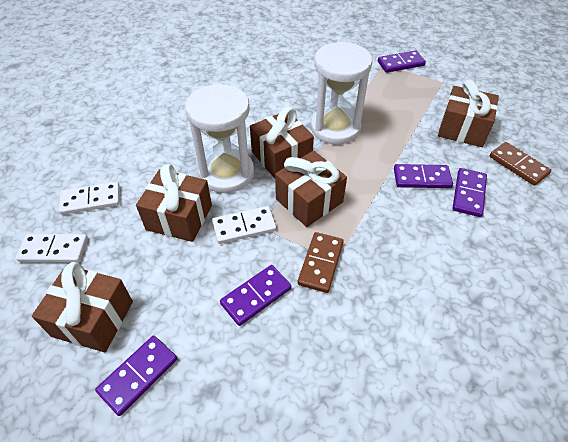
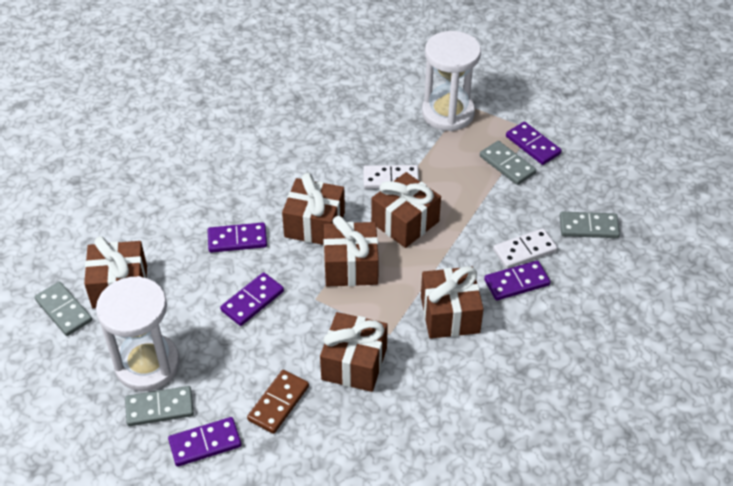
brown domino: 2 -> 1
brown gift: 5 -> 6
grey domino: 0 -> 4
white domino: 3 -> 2

